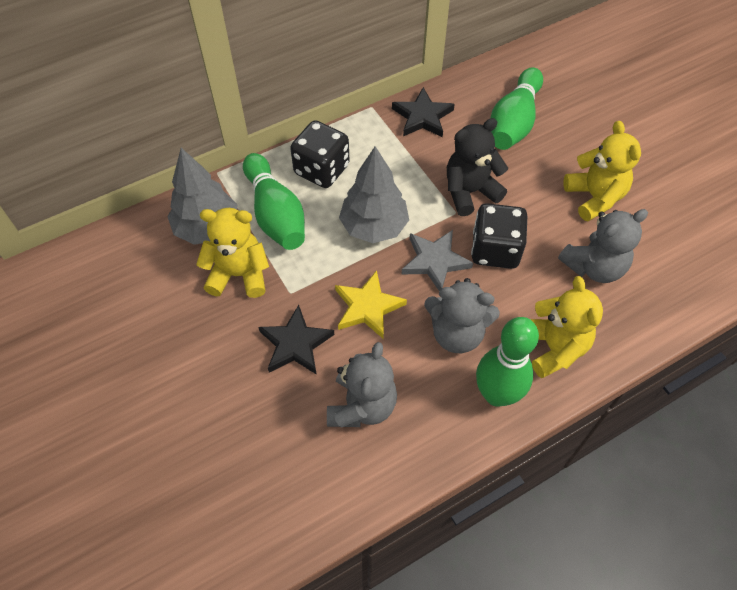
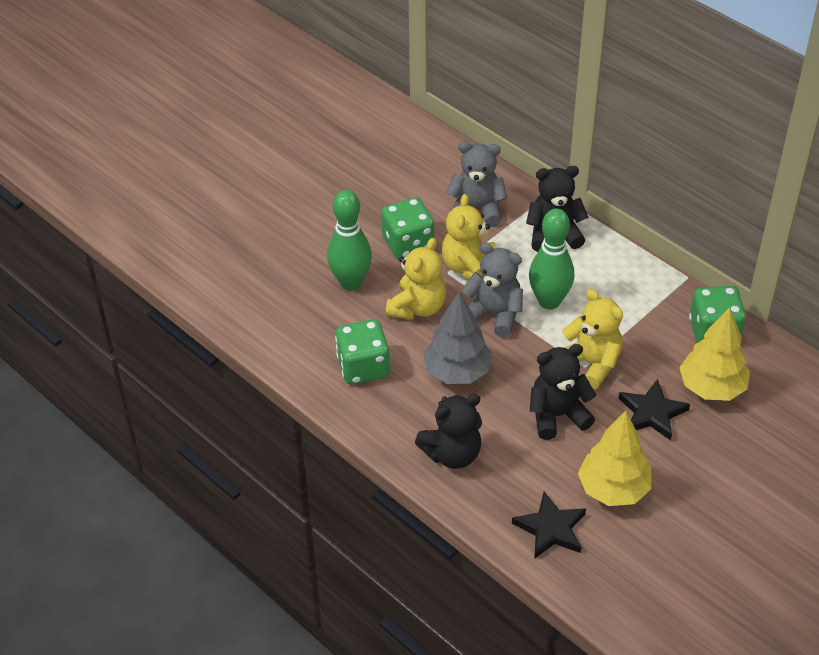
black dice: 2 -> 0
black teddy bear: 1 -> 3
green bowling pin: 3 -> 2
green dice: 0 -> 3
grey star: 1 -> 0
grey teddy bear: 3 -> 2
grey tree: 2 -> 1
yellow star: 1 -> 0
yellow tree: 0 -> 2

